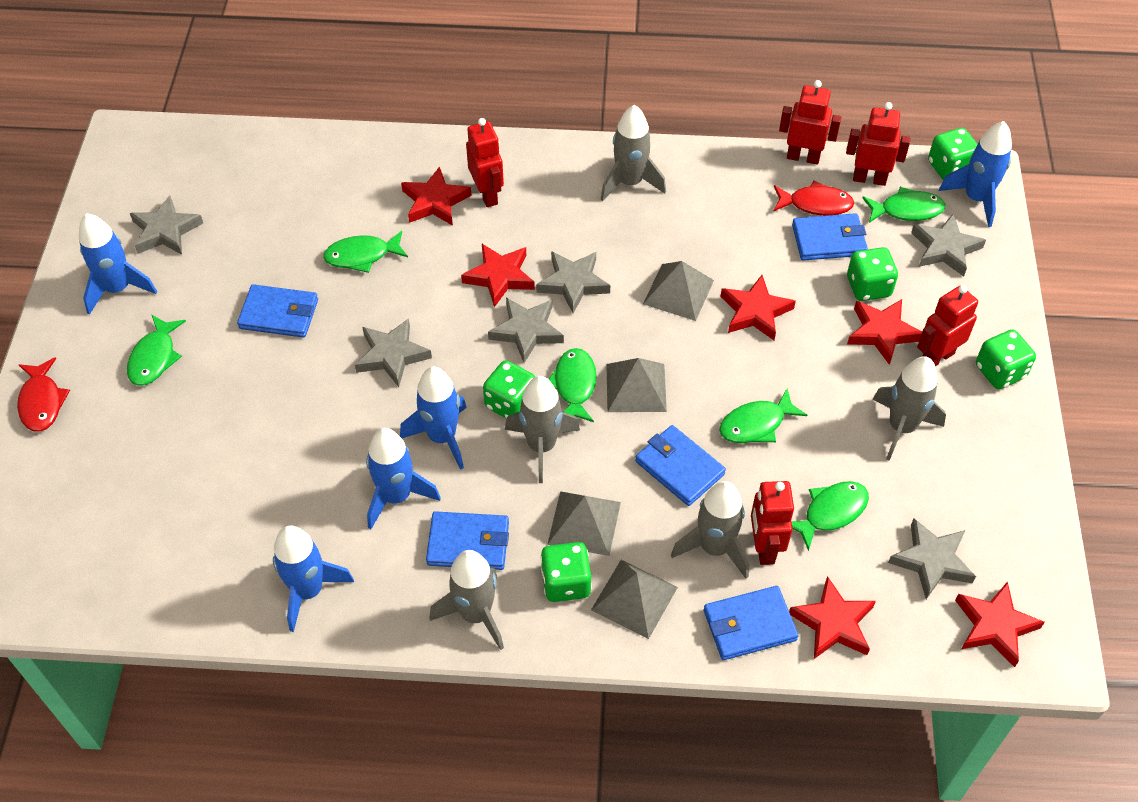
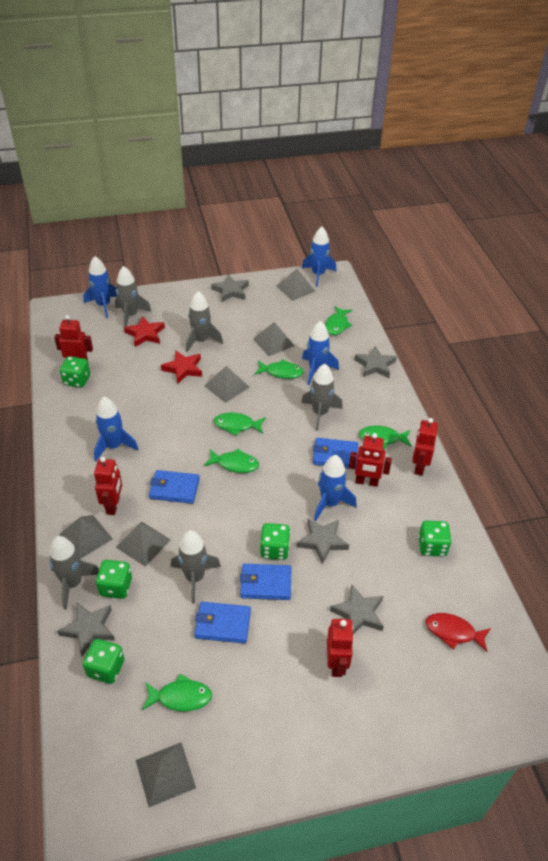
blue wallet: 5 -> 4
grey pyramid: 4 -> 6
grey star: 6 -> 5
red fish: 2 -> 1
red star: 6 -> 2

